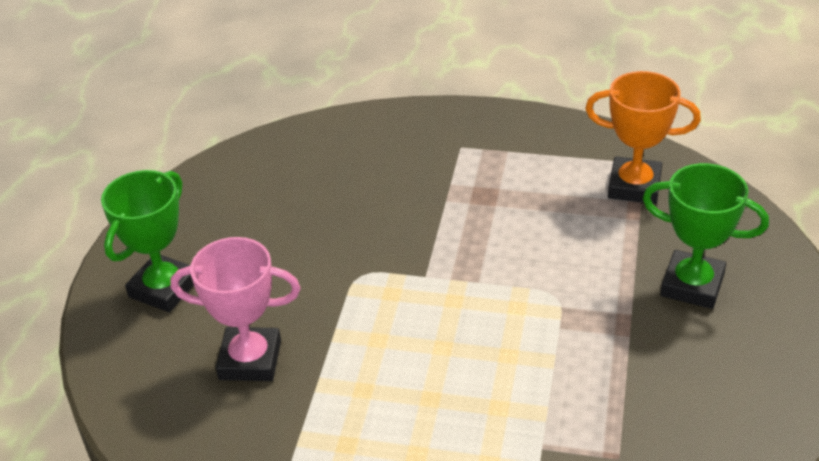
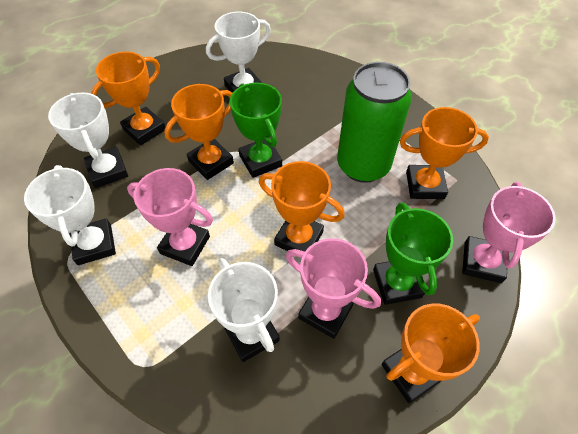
green can: 0 -> 1
orange trophy: 1 -> 5
pink trophy: 1 -> 3
white trophy: 0 -> 4

